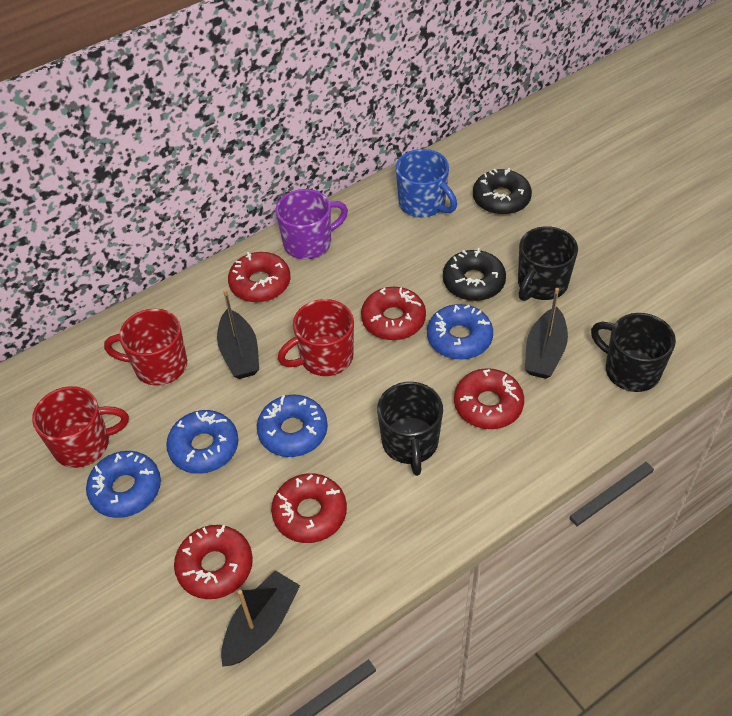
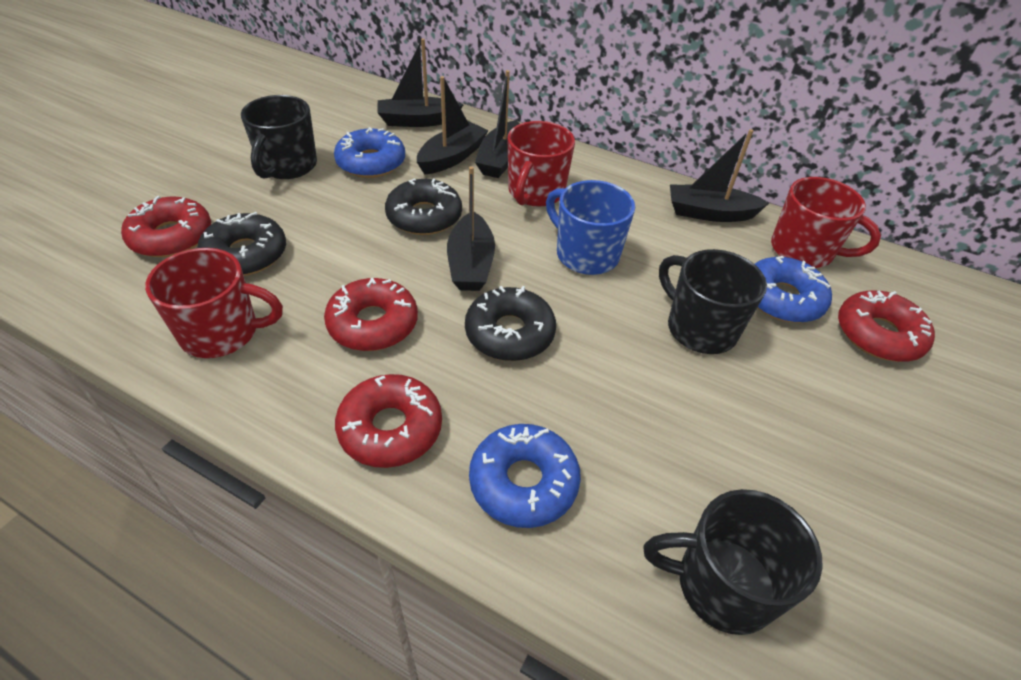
black boat: 3 -> 5
black donut: 2 -> 3
blue donut: 4 -> 3
purple mug: 1 -> 0
red donut: 5 -> 4

